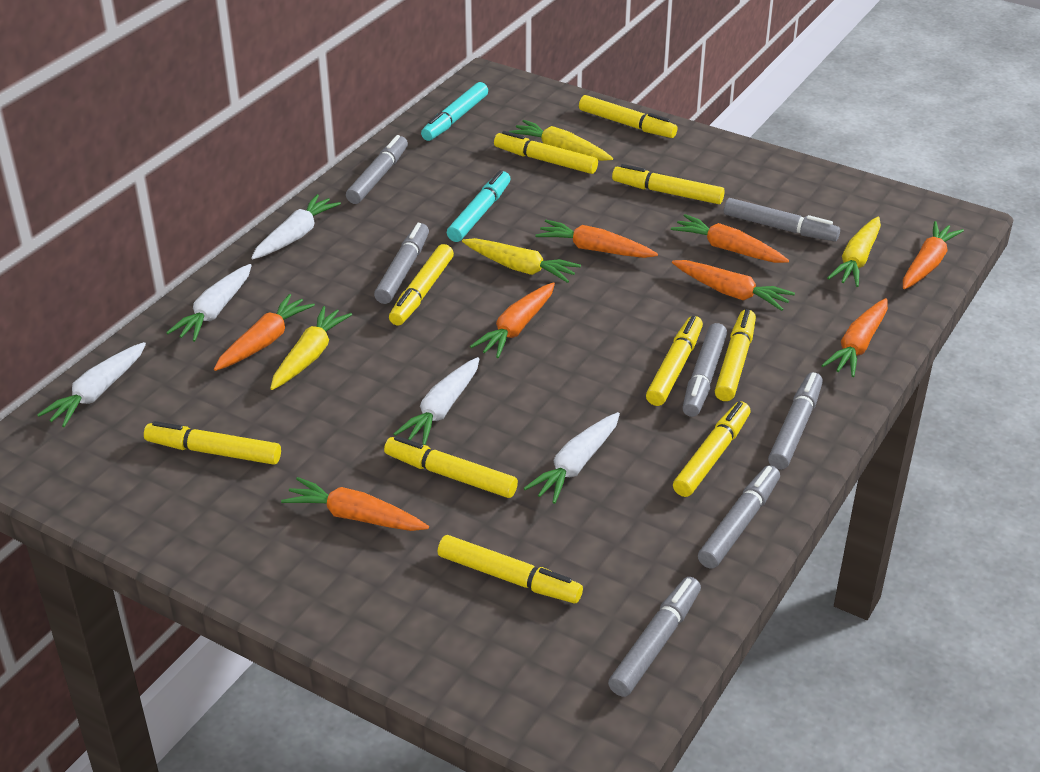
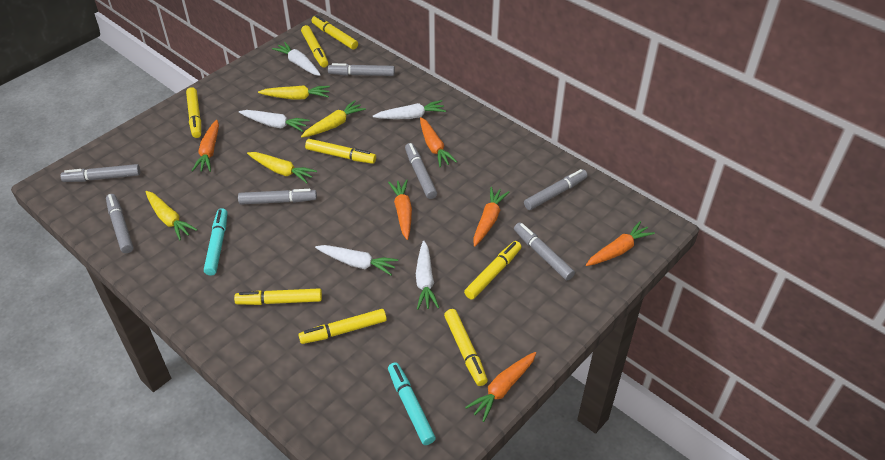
orange carrot: 8 -> 6
yellow marker: 10 -> 8

